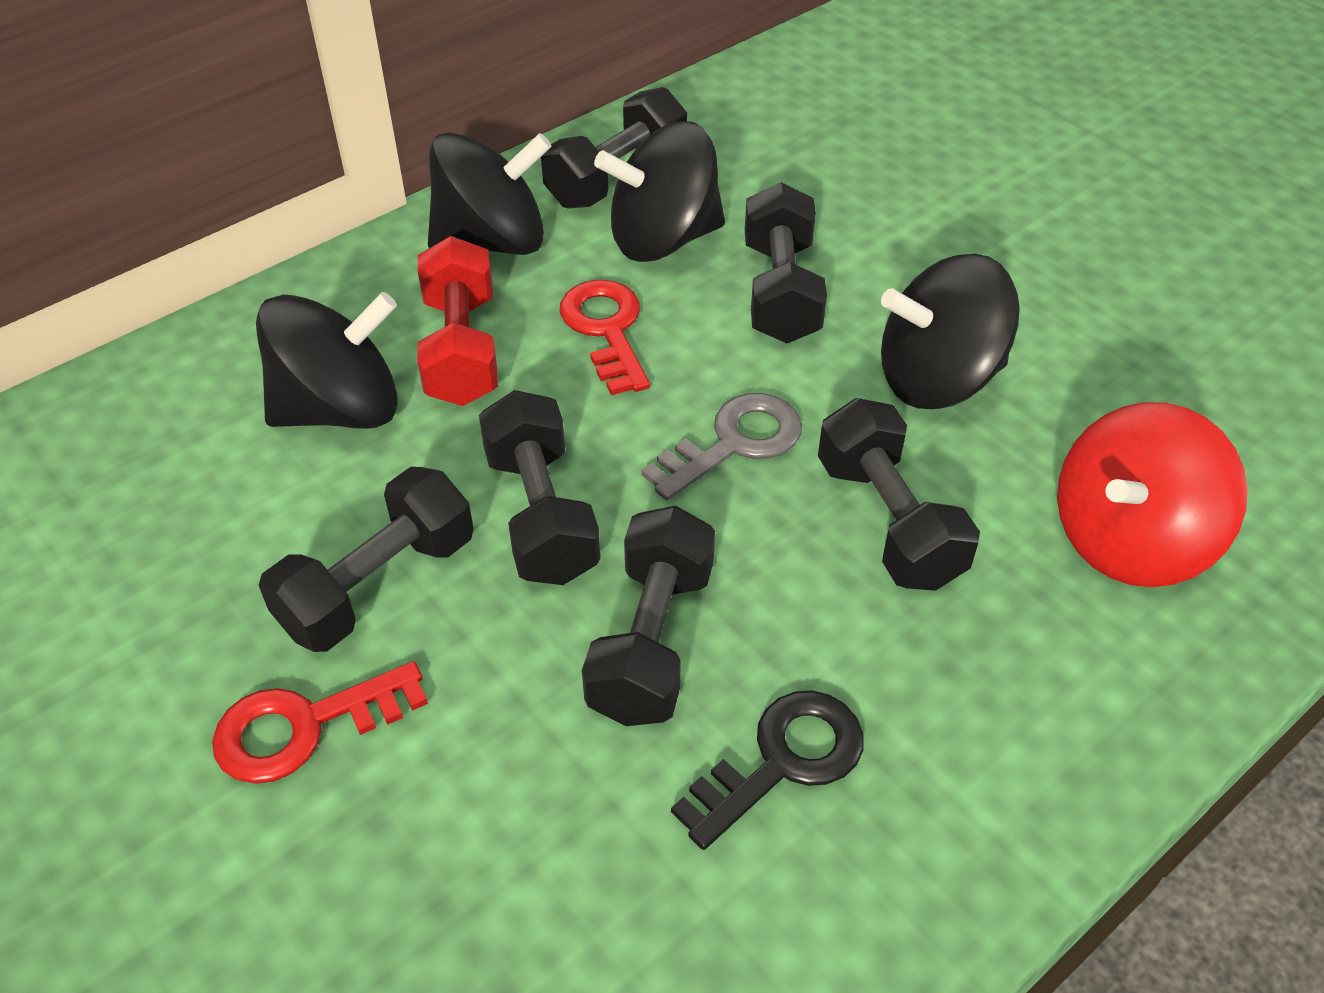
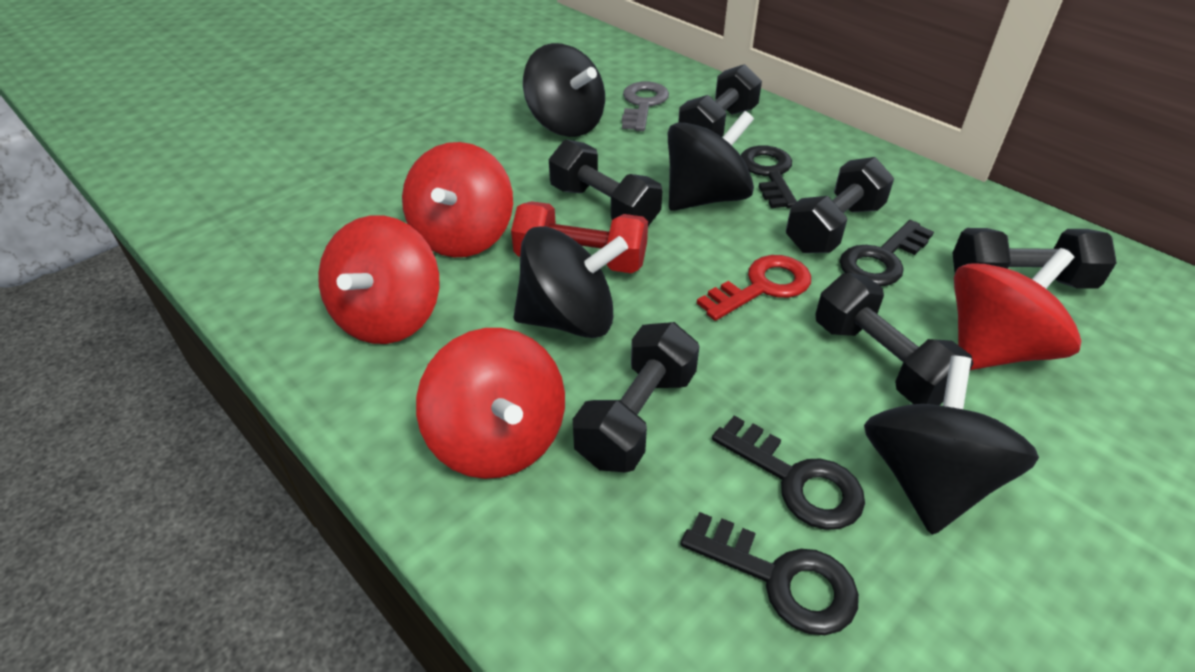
black key: 1 -> 4
red key: 2 -> 1
red spinning top: 1 -> 4

